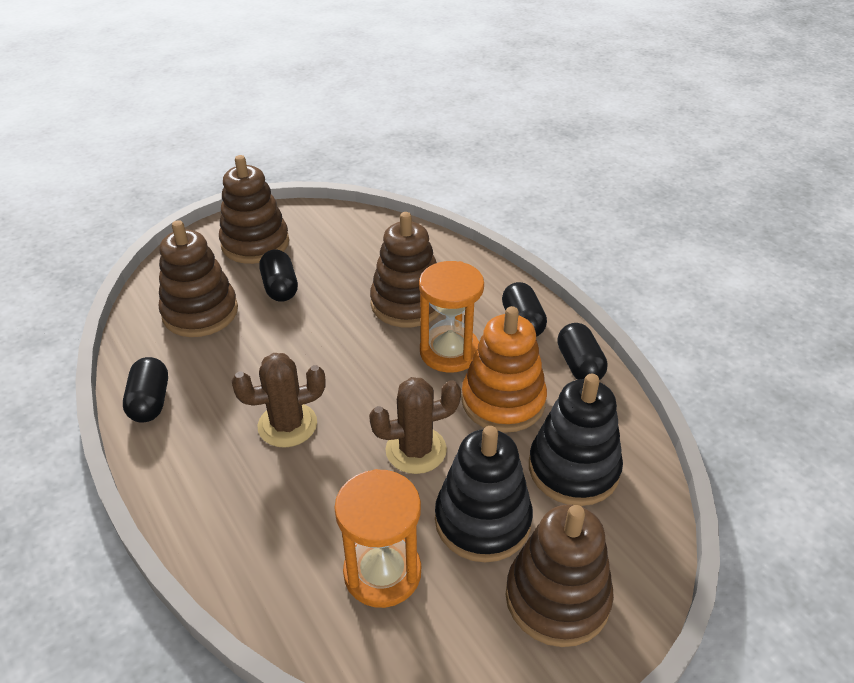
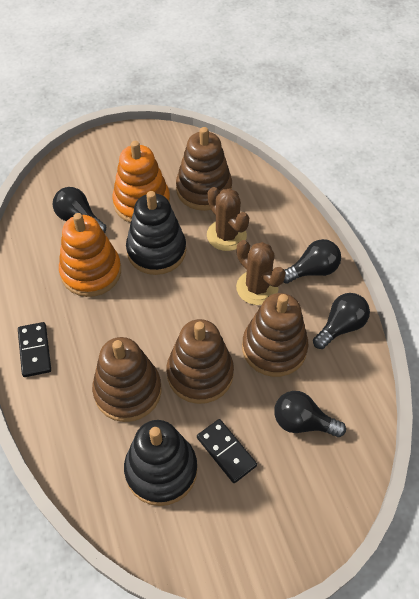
black capsule: 4 -> 0
black domino: 0 -> 2
black light bulb: 0 -> 4
orange hourglass: 2 -> 0
orange stacking toy: 1 -> 2

